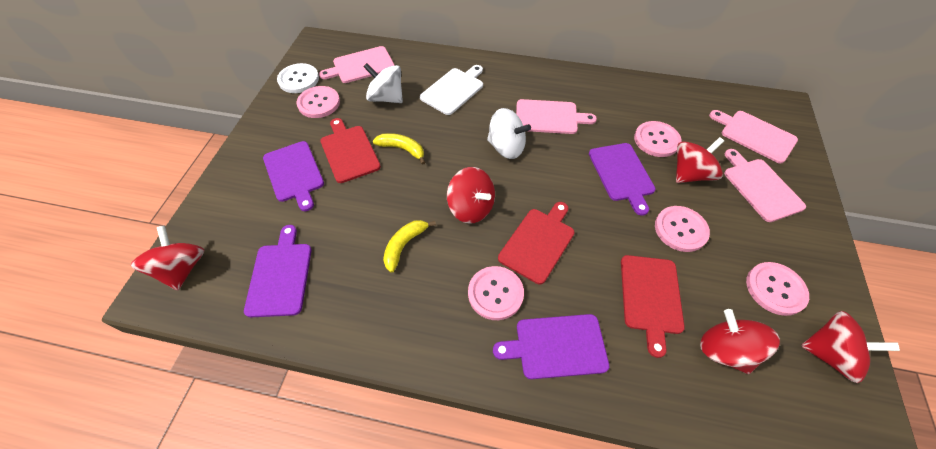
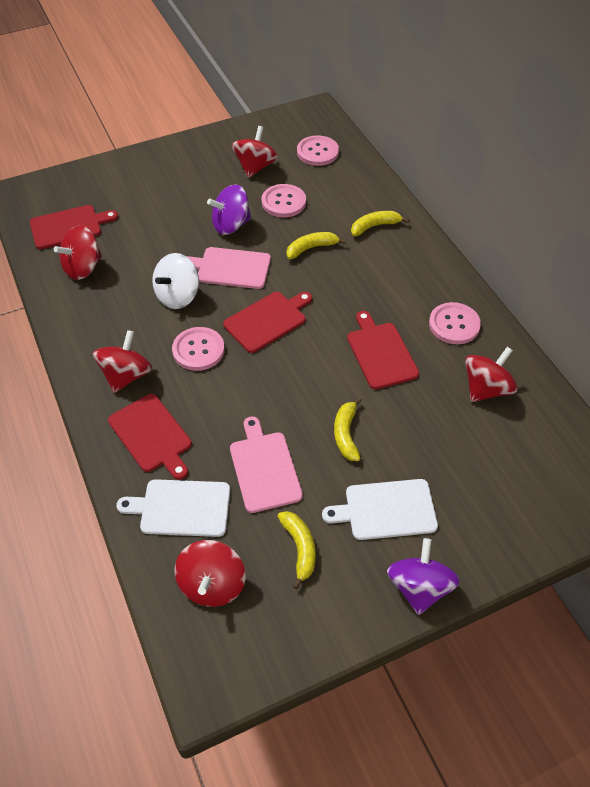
pink button: 5 -> 4
pink cutting board: 4 -> 2
purple cutting board: 4 -> 0
purple spinning top: 0 -> 2
red cutting board: 3 -> 4
white button: 1 -> 0
white cutting board: 1 -> 2
white spinning top: 2 -> 1
yellow banana: 2 -> 4

